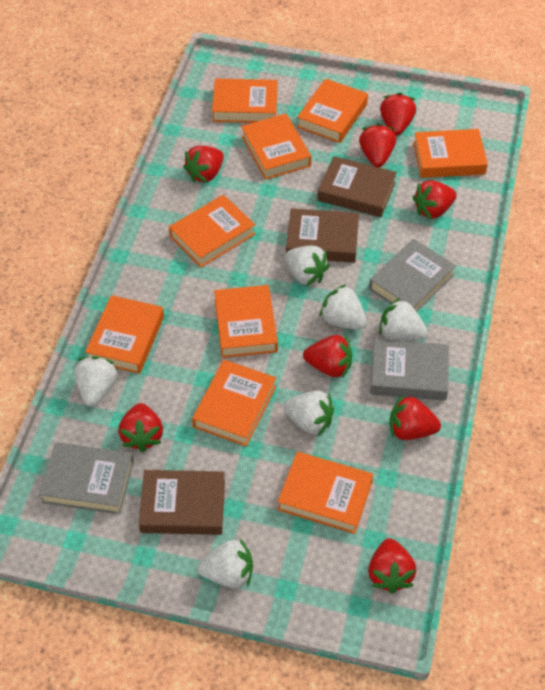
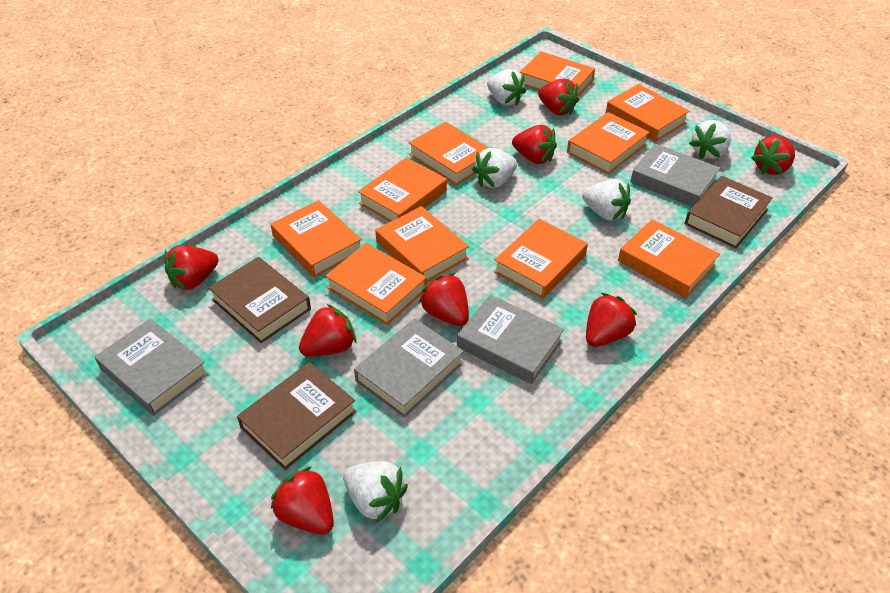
grey book: 3 -> 4
orange book: 9 -> 10
white strawberry: 6 -> 5

